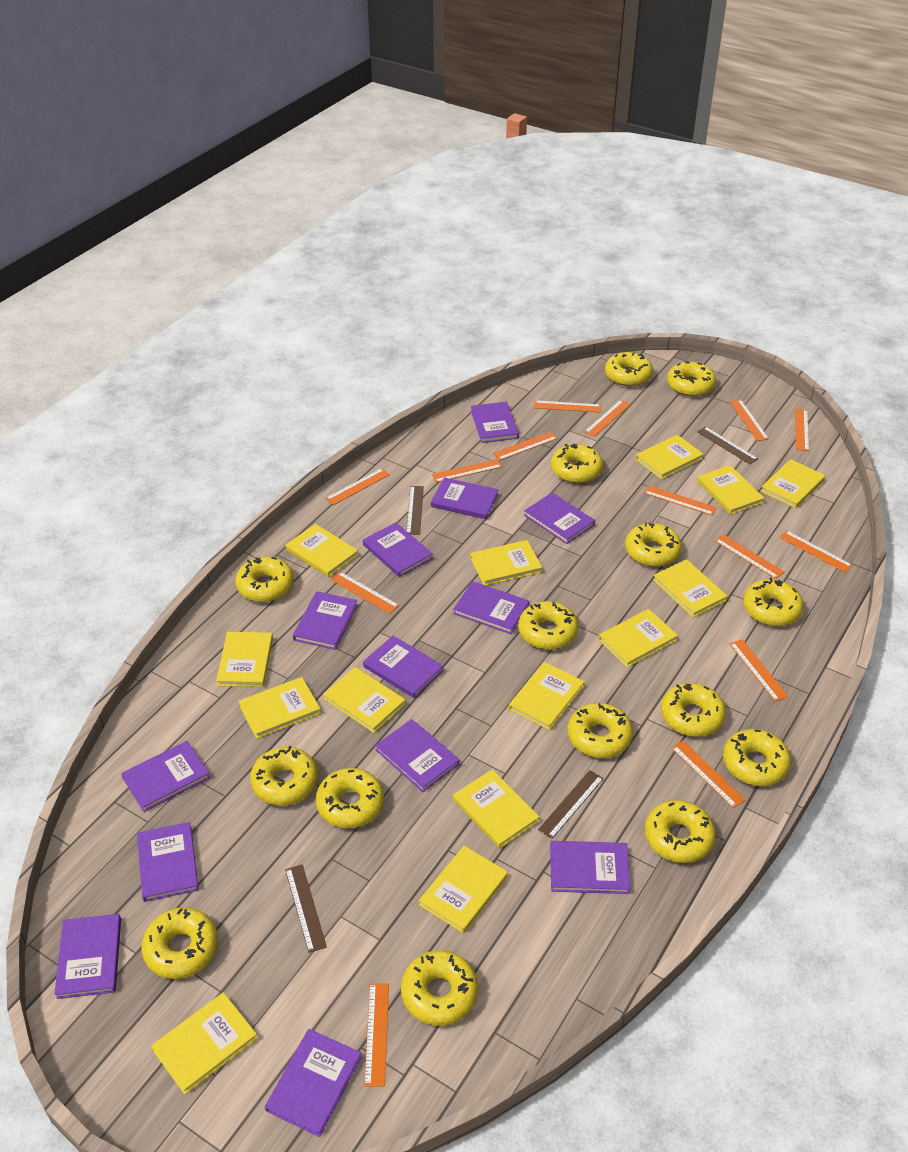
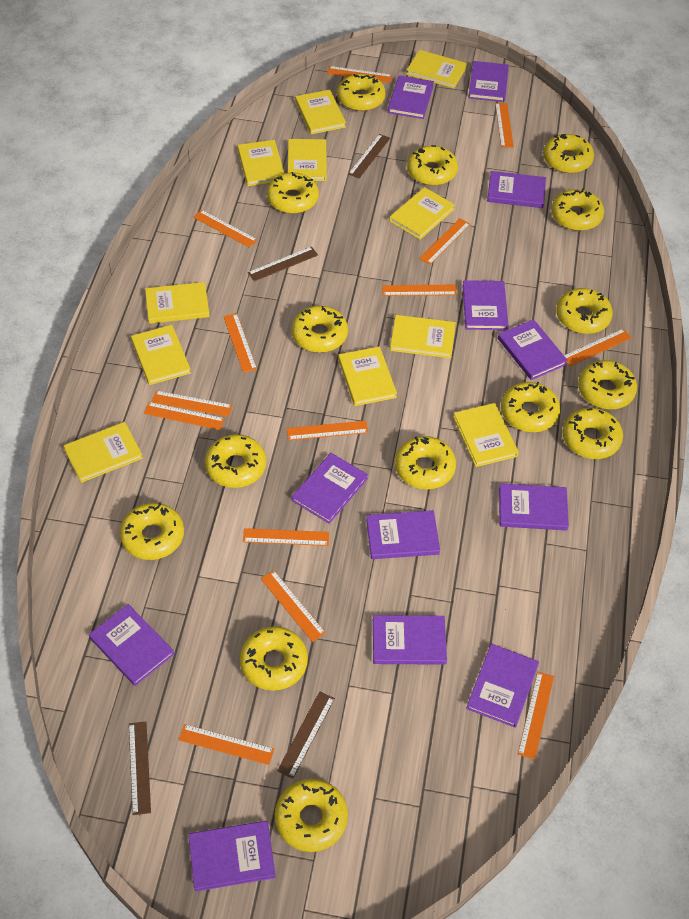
purple book: 13 -> 12
yellow book: 14 -> 11

